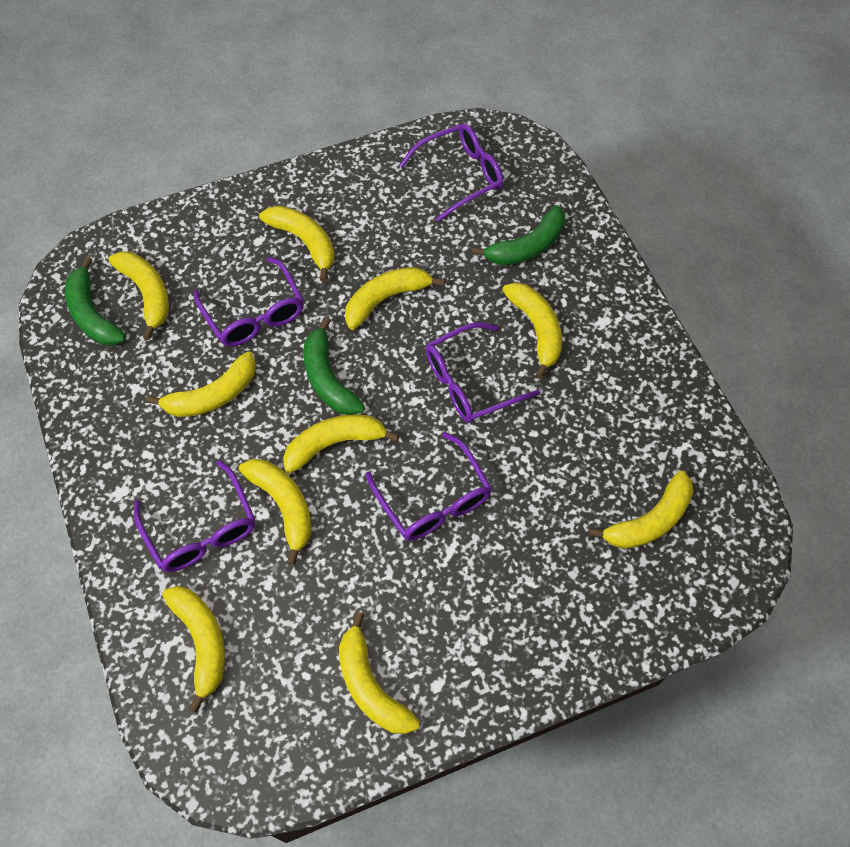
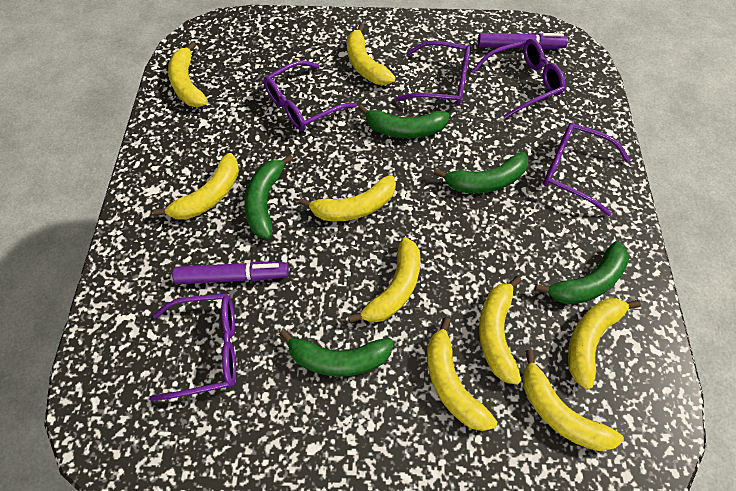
green banana: 3 -> 5
purple marker: 0 -> 2
yellow banana: 10 -> 9

